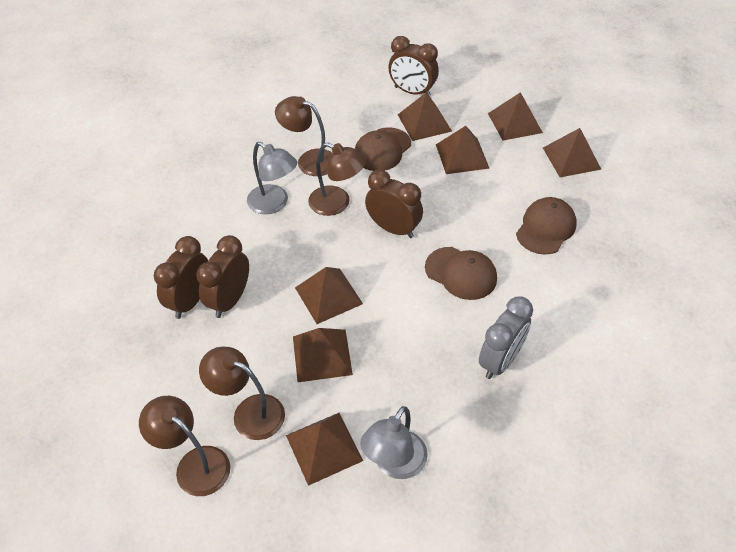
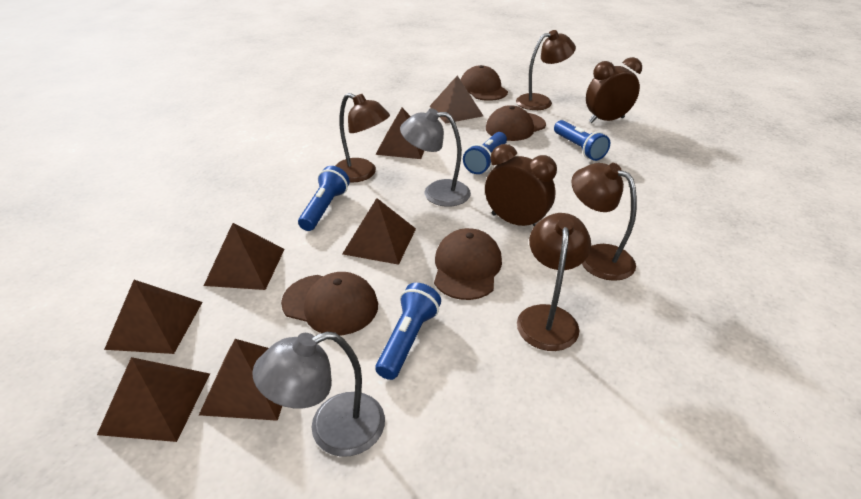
blue flashlight: 0 -> 4
brown cap: 3 -> 4
brown clock: 4 -> 2
grey clock: 1 -> 0

